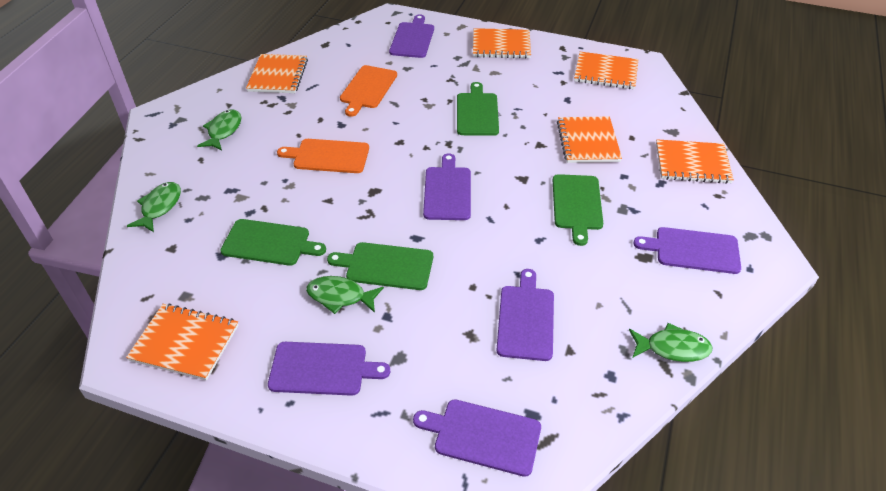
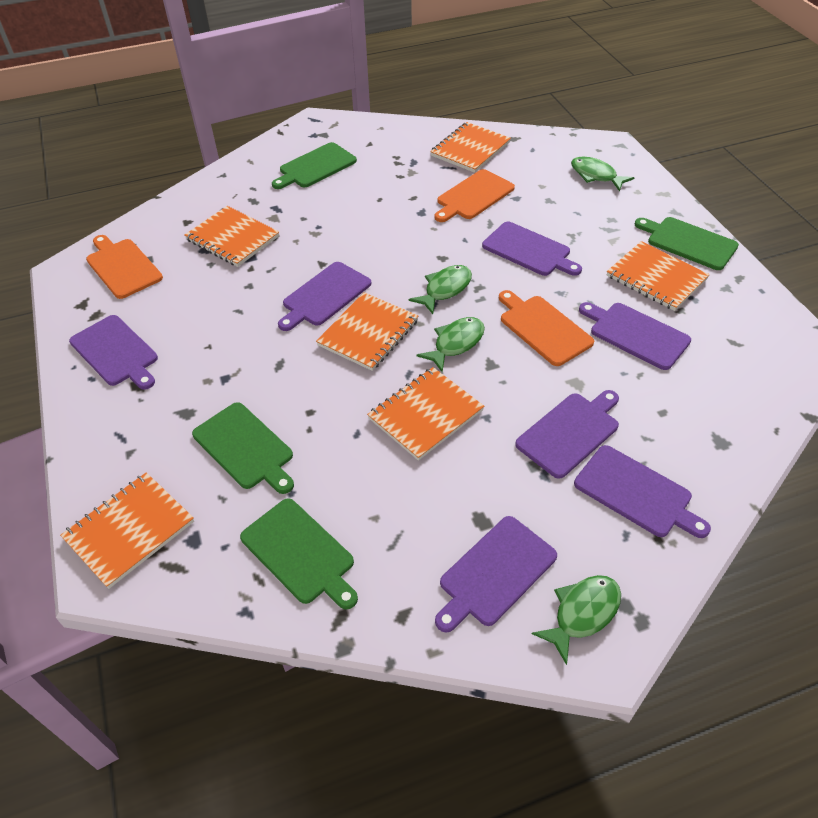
orange cutting board: 2 -> 3
purple cutting board: 6 -> 7

